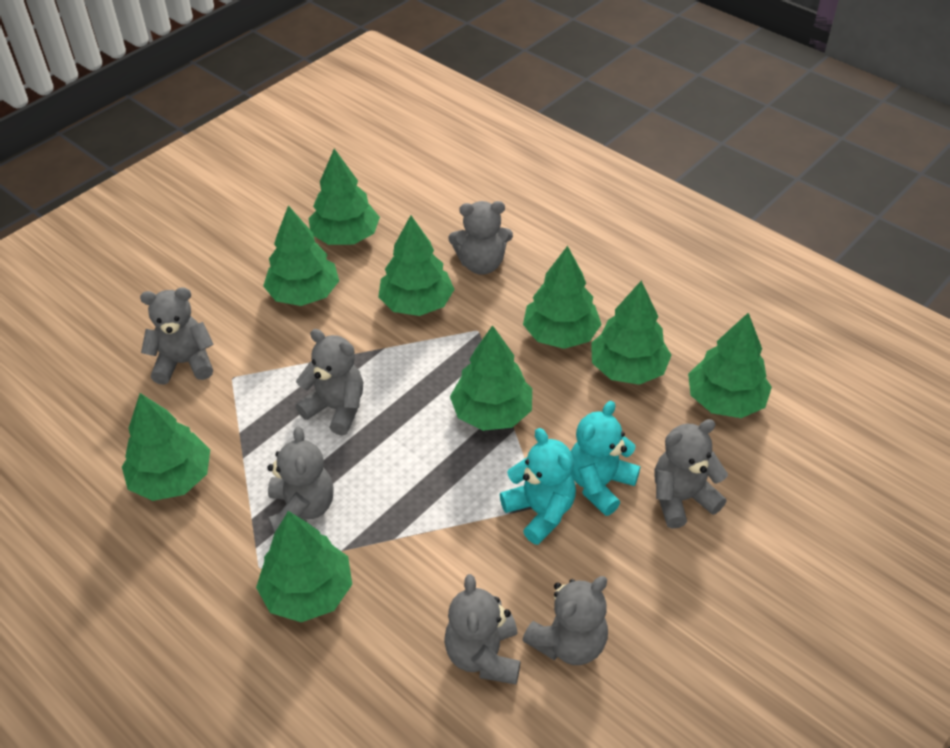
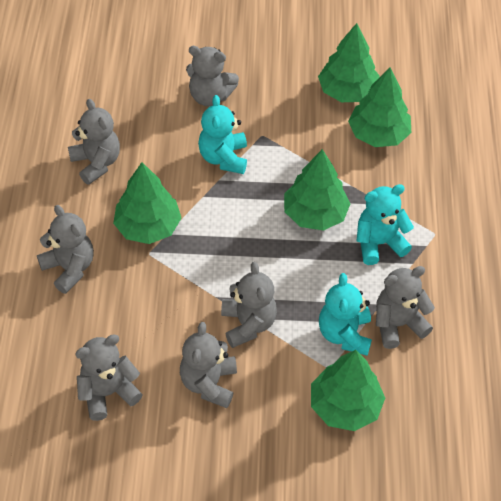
green tree: 9 -> 5
turquoise teddy bear: 2 -> 3

